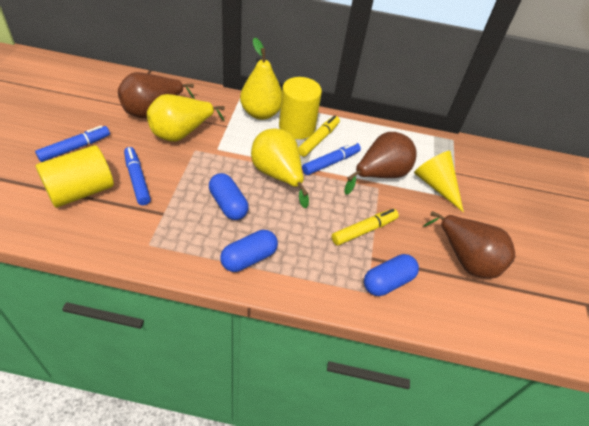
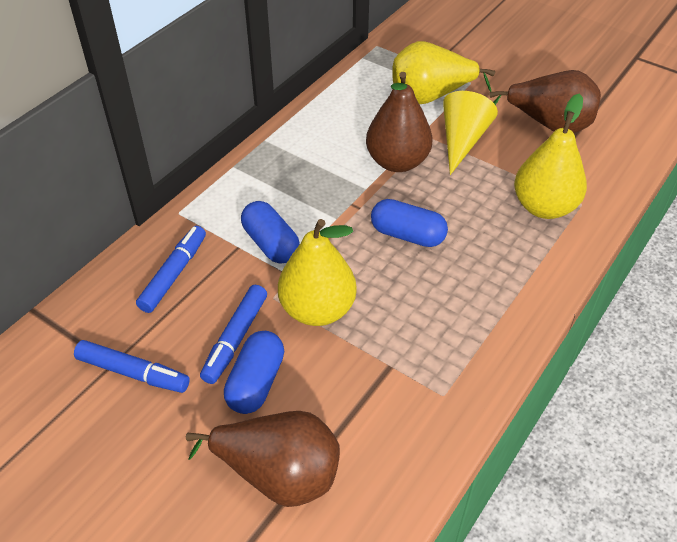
yellow cylinder: 2 -> 0
yellow marker: 2 -> 0

